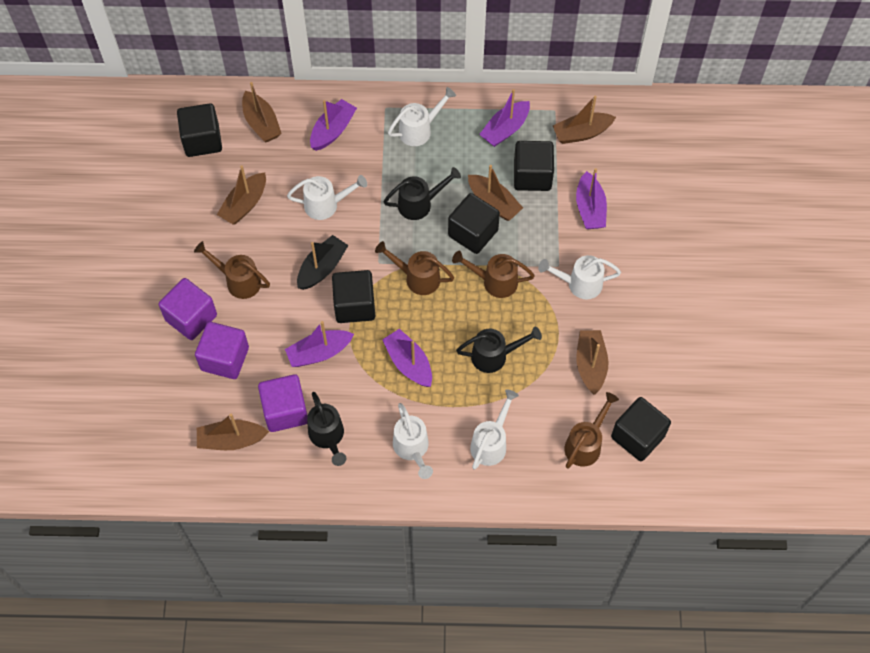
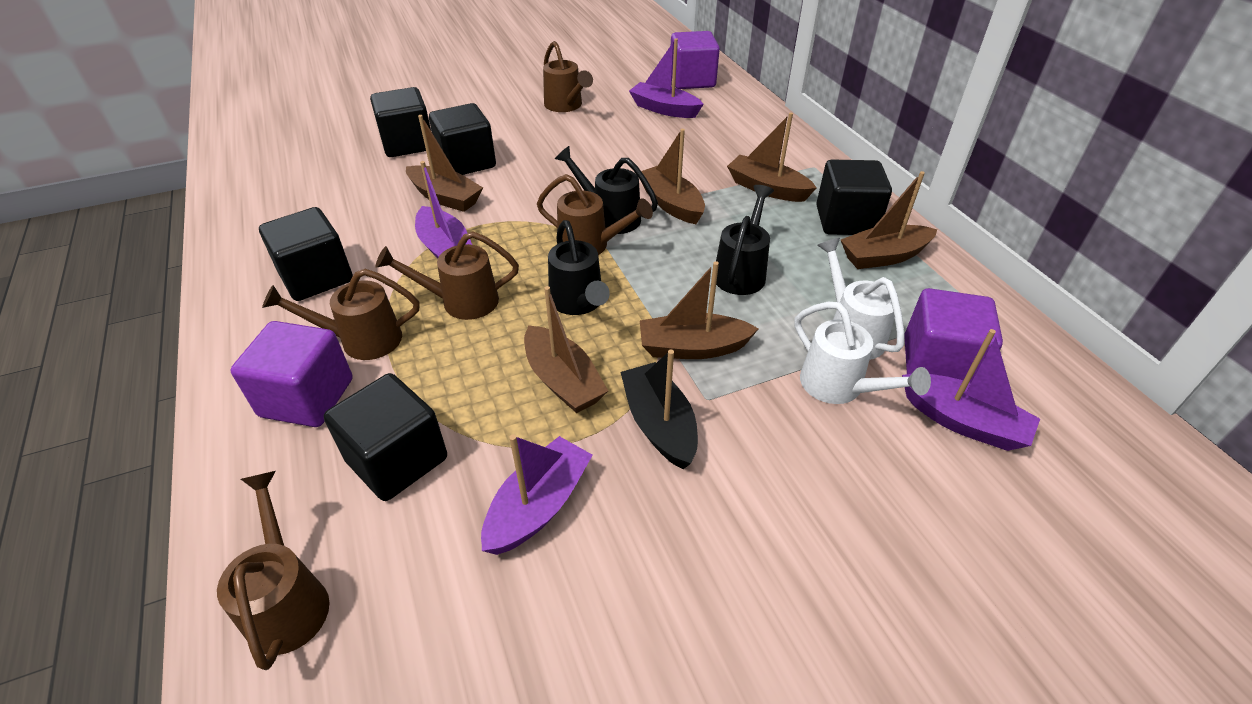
brown watering can: 4 -> 5
purple boat: 5 -> 4
white watering can: 5 -> 2

